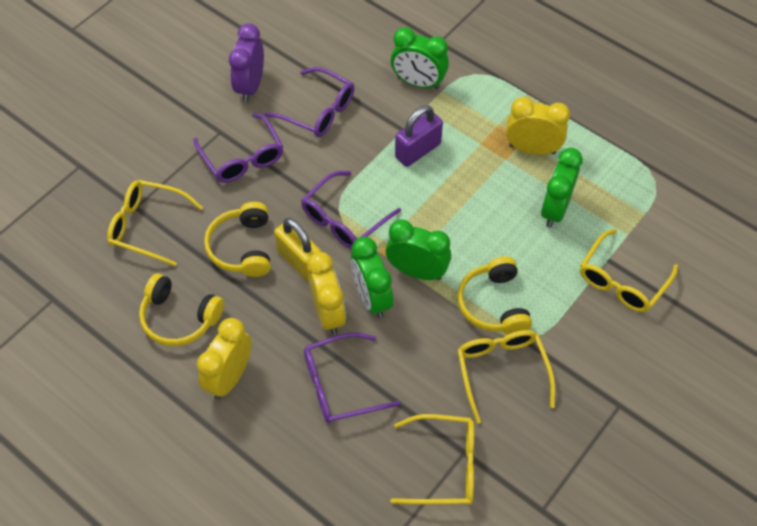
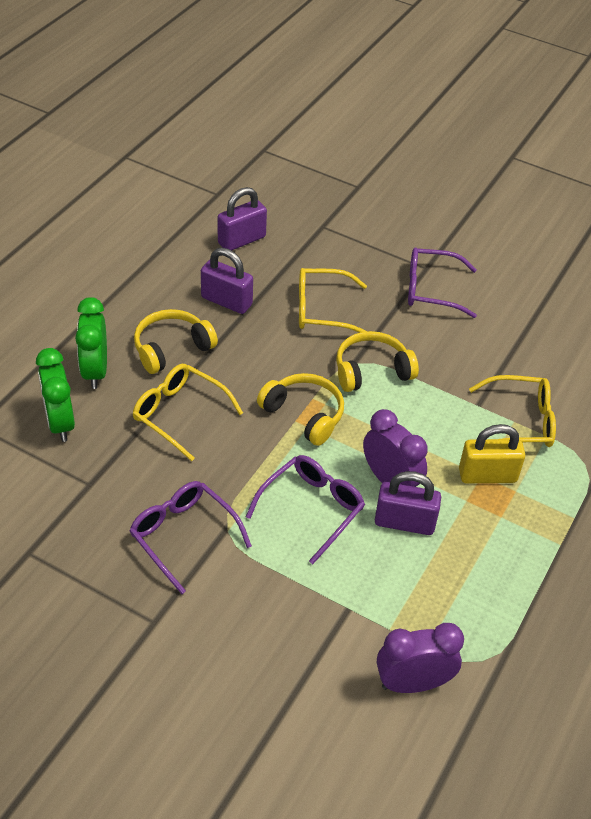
green clock: 4 -> 2
purple clock: 1 -> 2
purple glasses: 4 -> 3
purple padlock: 1 -> 3
yellow clock: 3 -> 0
yellow glasses: 4 -> 3

